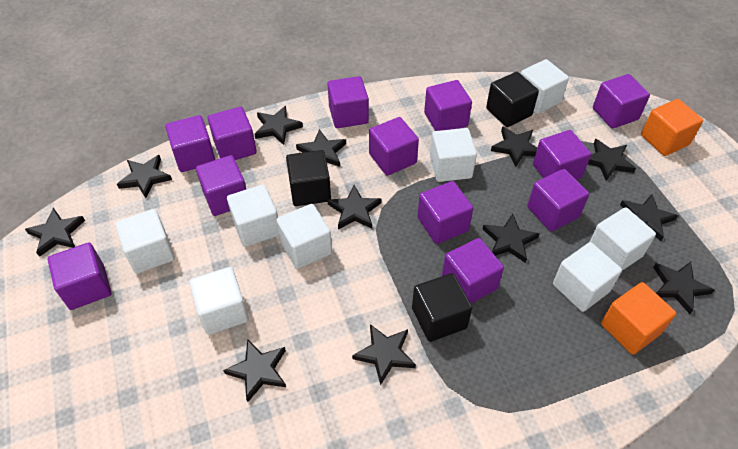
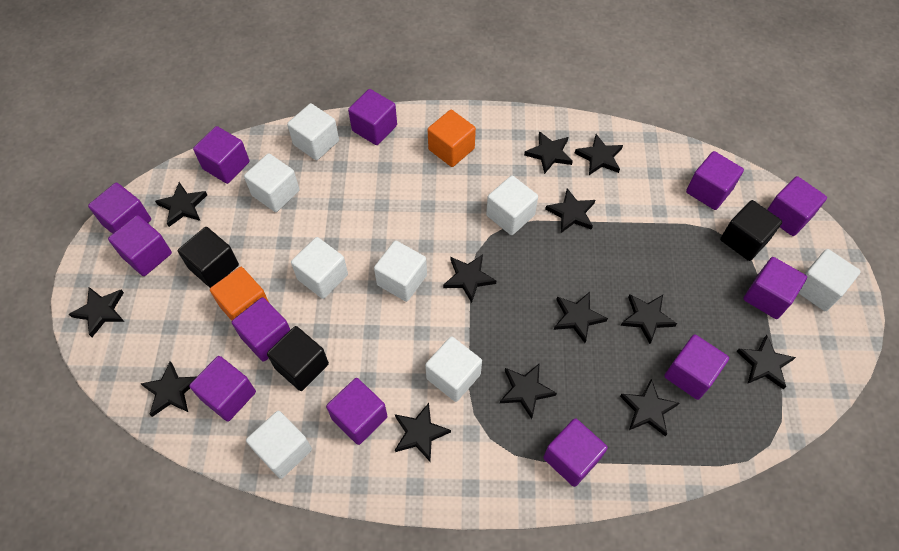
black star: 12 -> 13

